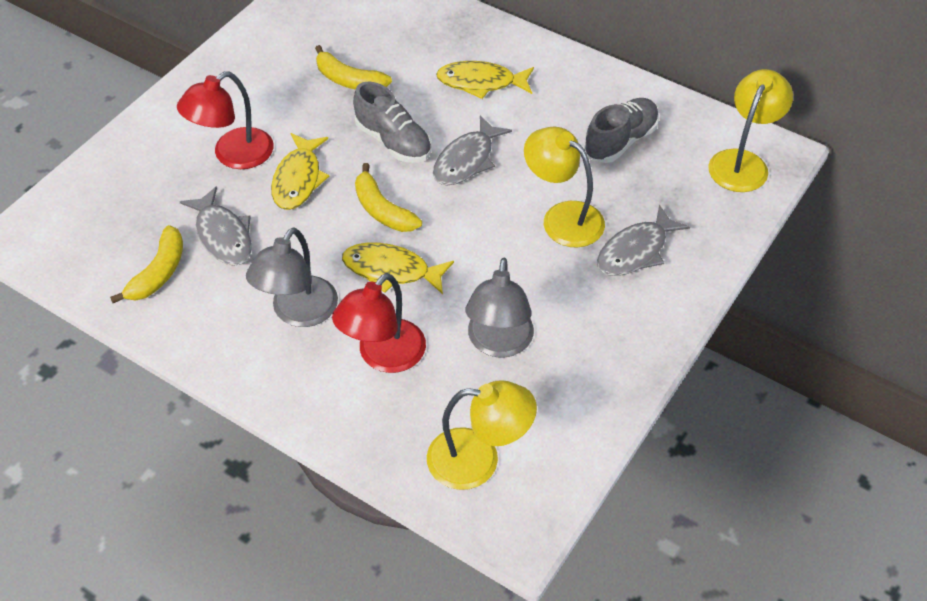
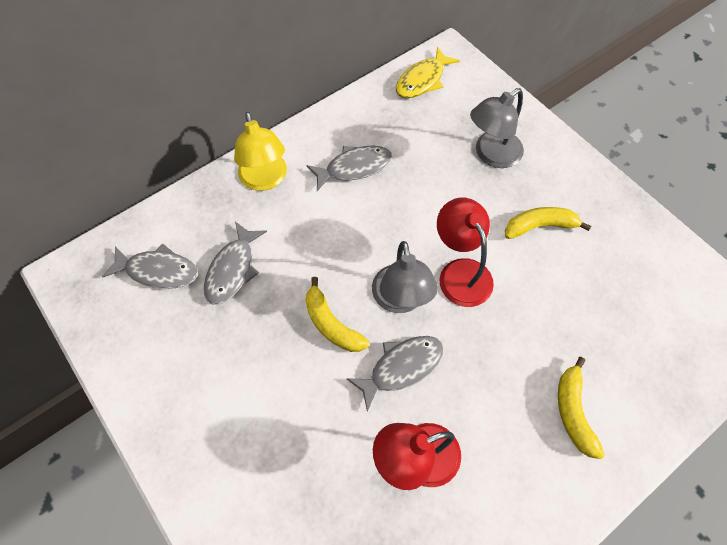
grey fish: 3 -> 4
grey shoe: 2 -> 0
yellow fish: 3 -> 1
yellow lamp: 3 -> 1

